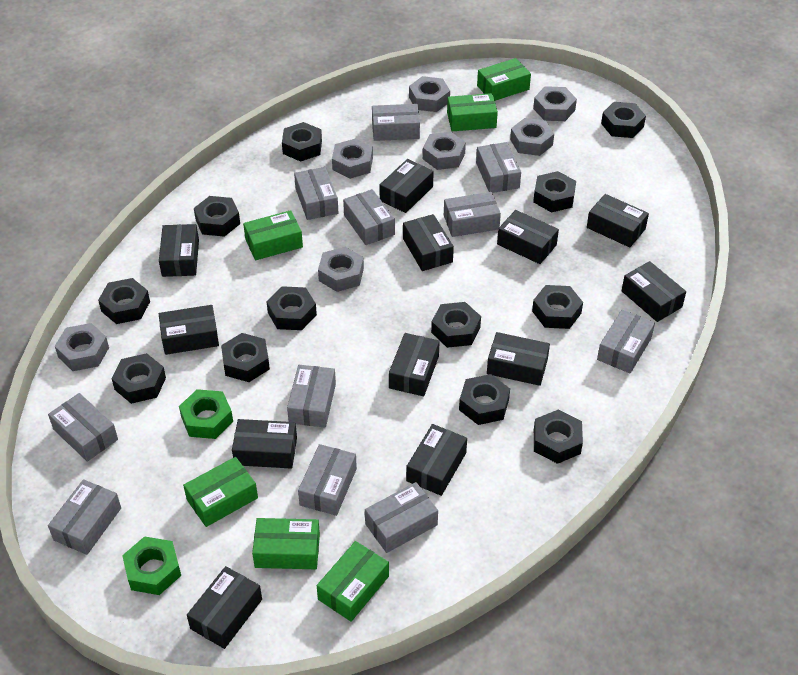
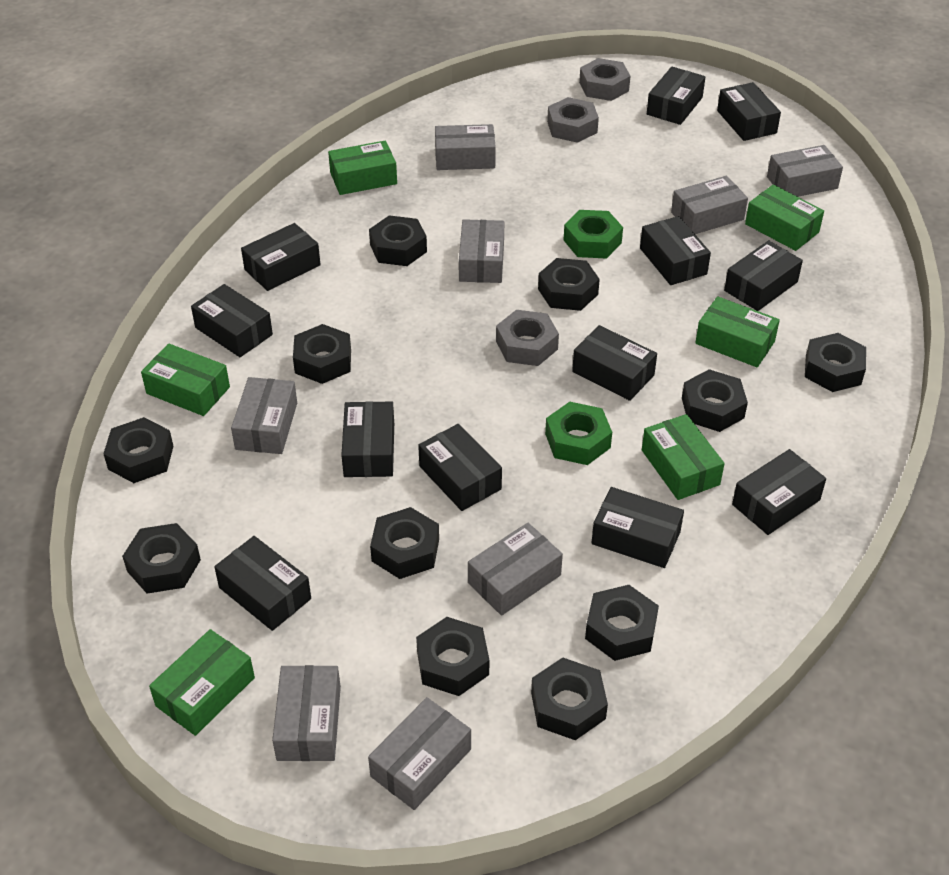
black nut: 12 -> 11
grey box: 11 -> 8
grey nut: 7 -> 3

